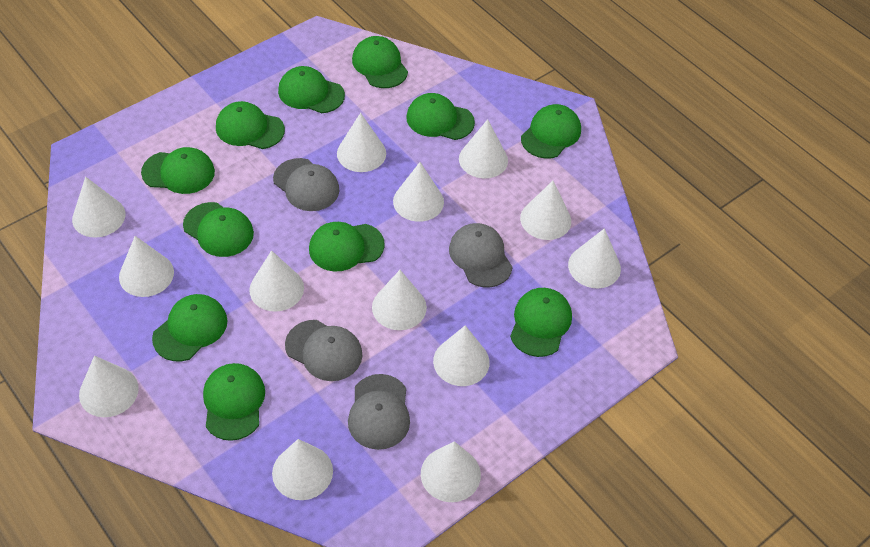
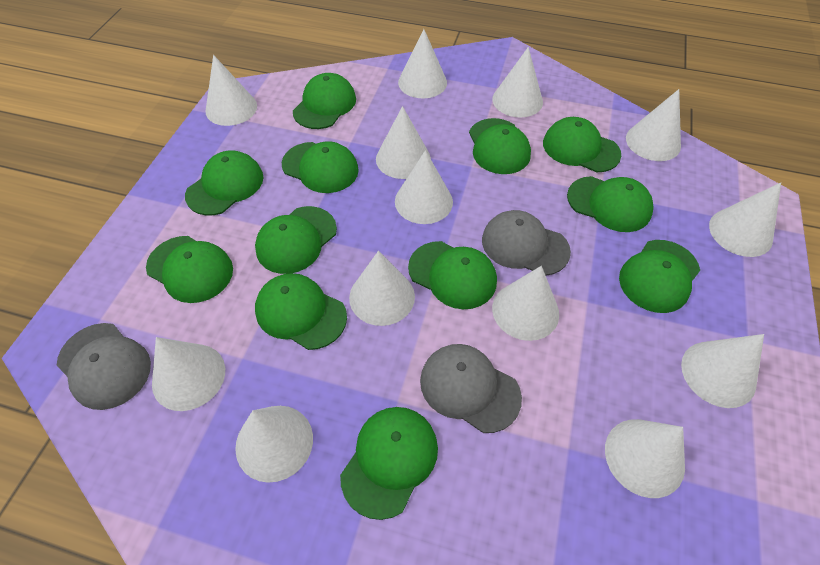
green cap: 11 -> 12
grey cap: 4 -> 3

